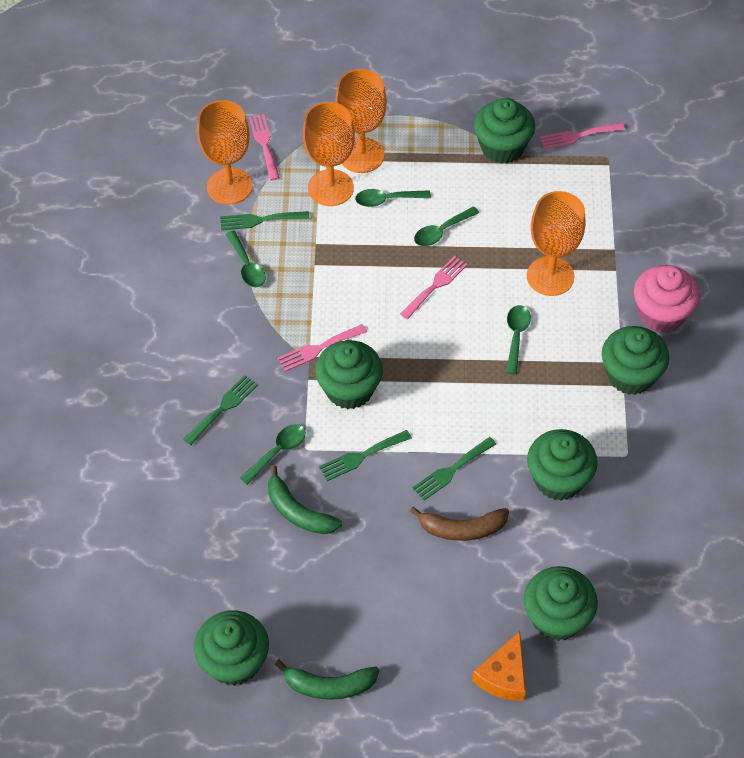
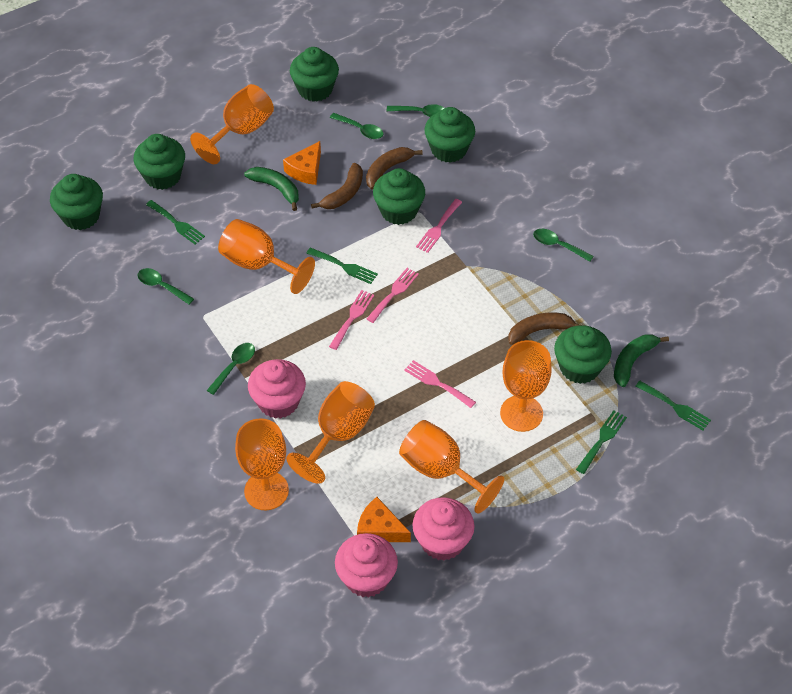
brown banana: 1 -> 3
orange cheese: 1 -> 2
orange goblet: 4 -> 6
pink cupcake: 1 -> 3

